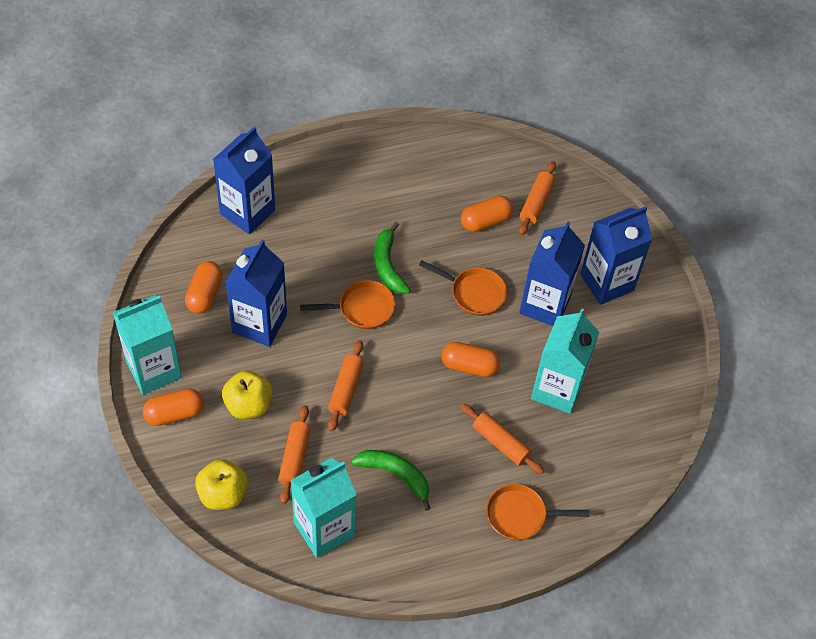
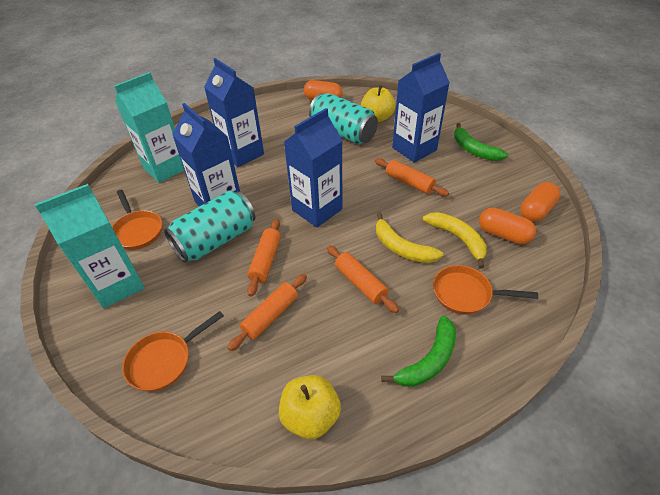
orange capsule: 4 -> 3
turquoise can: 0 -> 2
turquoise carton: 3 -> 2
yellow banana: 0 -> 2

